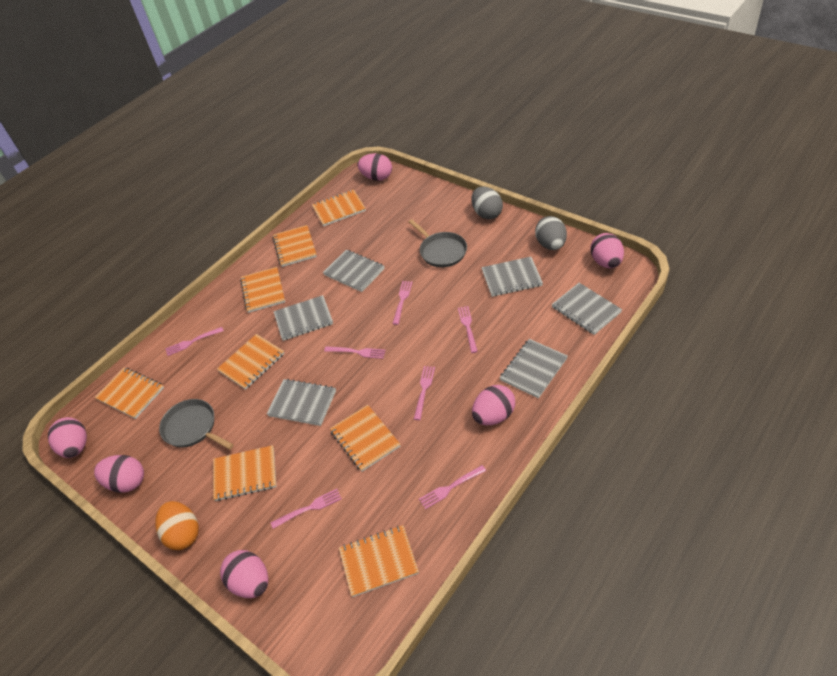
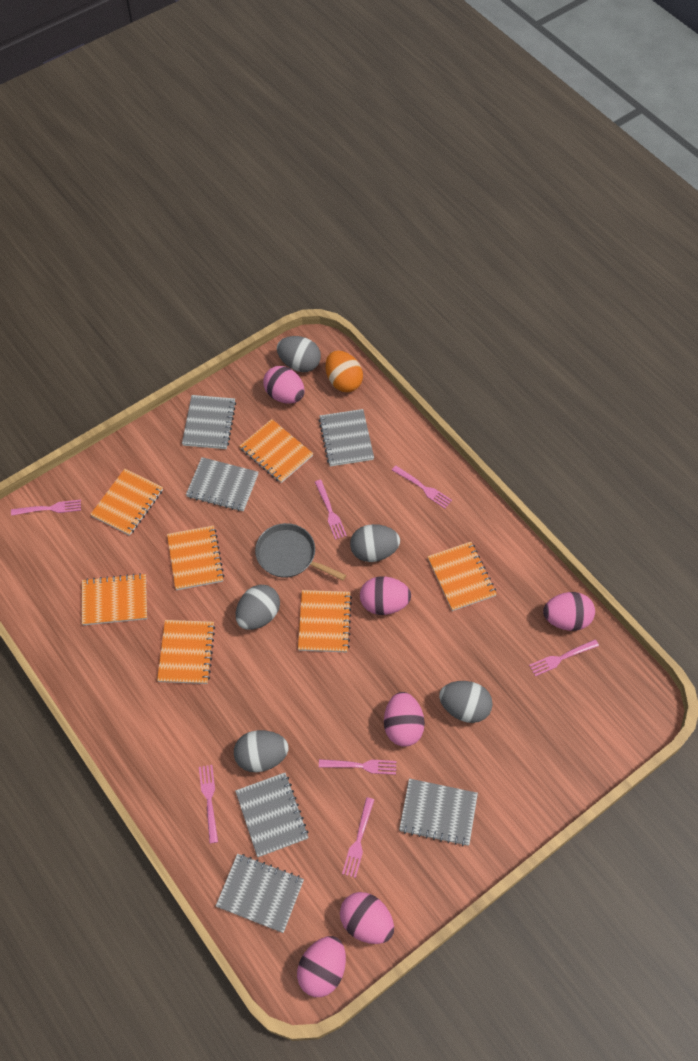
grey egg: 2 -> 5
grey pan: 2 -> 1
orange notebook: 8 -> 7

